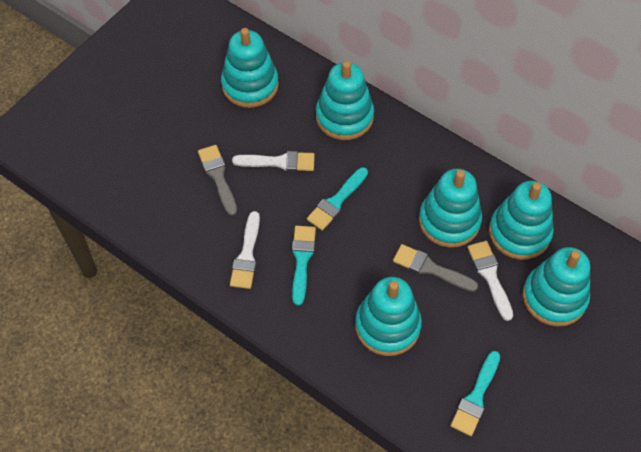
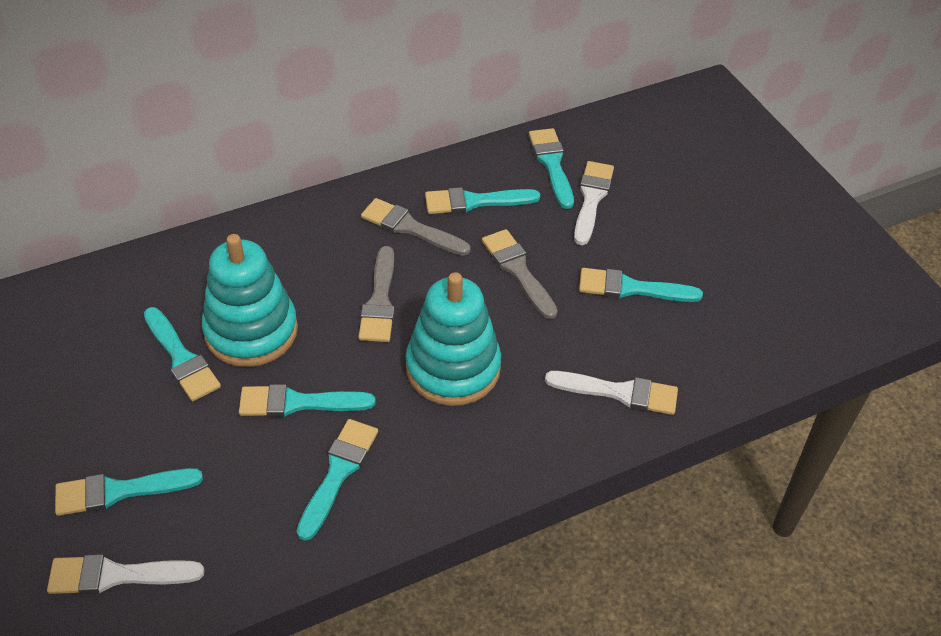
grey brush: 2 -> 3
turquoise brush: 3 -> 7
turquoise stacking toy: 6 -> 2

